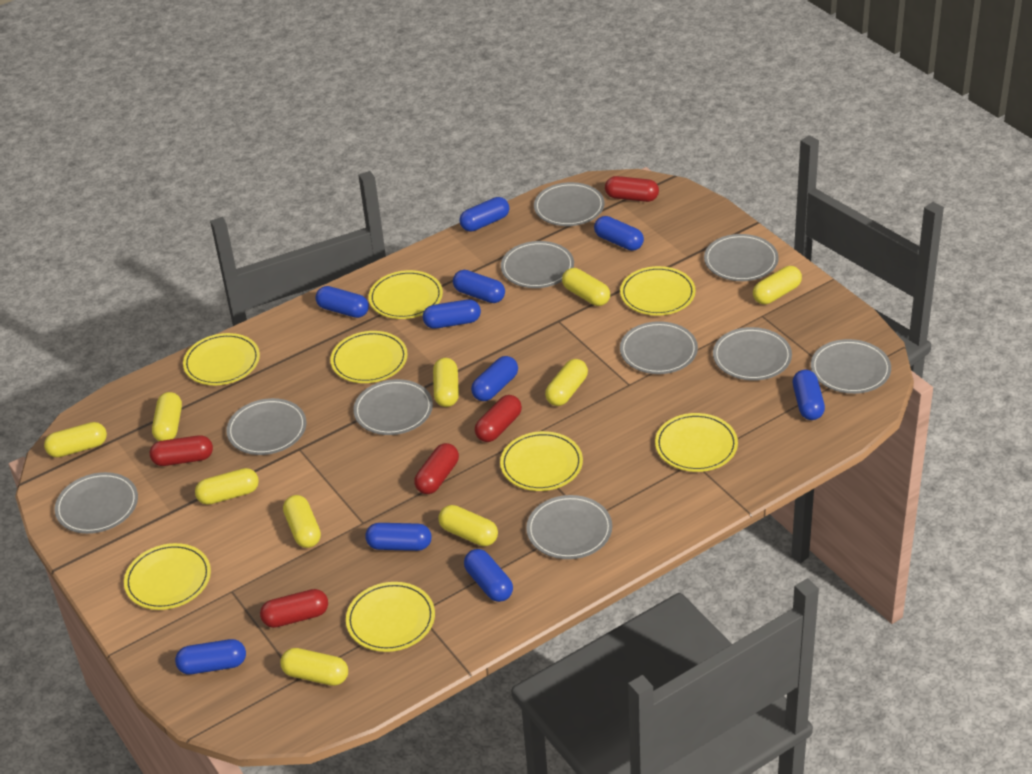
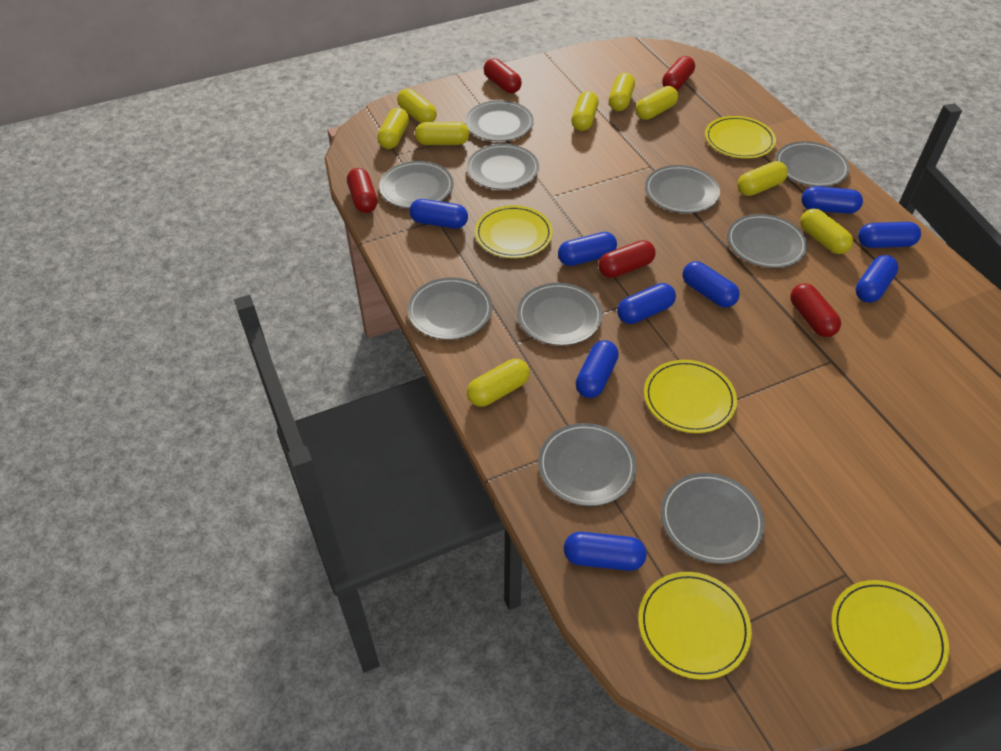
blue capsule: 10 -> 9
yellow capsule: 10 -> 9
yellow plate: 8 -> 5

